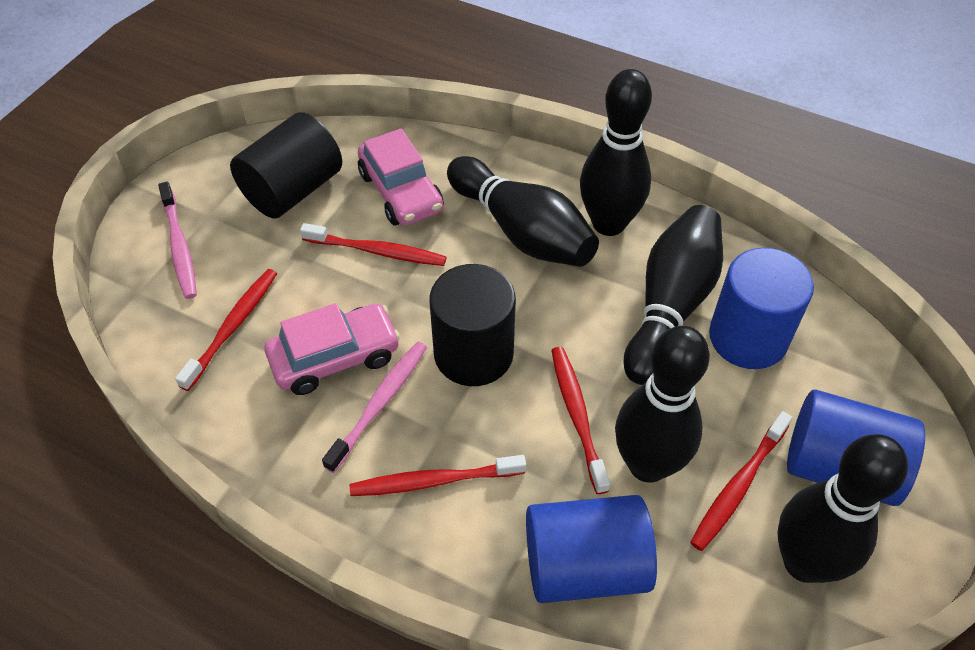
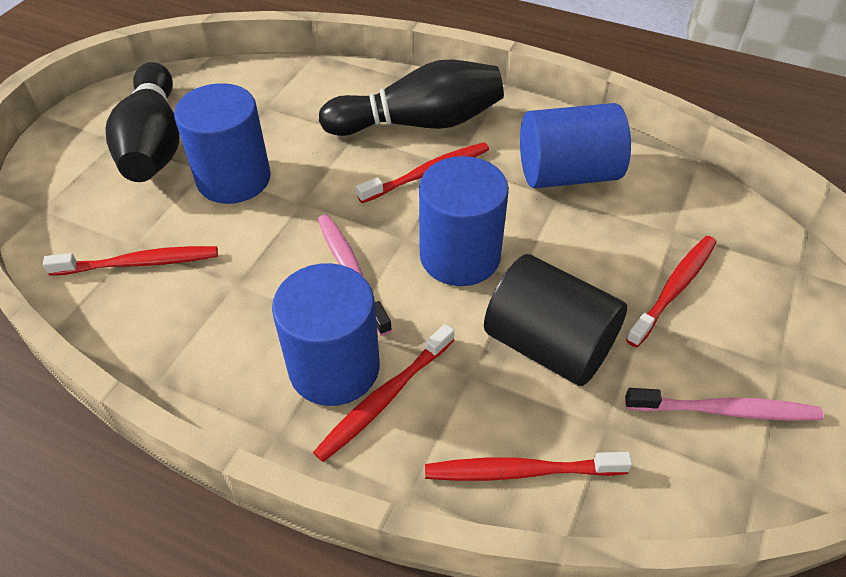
black bowling pin: 5 -> 2
black cylinder: 2 -> 1
blue cylinder: 3 -> 4
pink car: 2 -> 0

